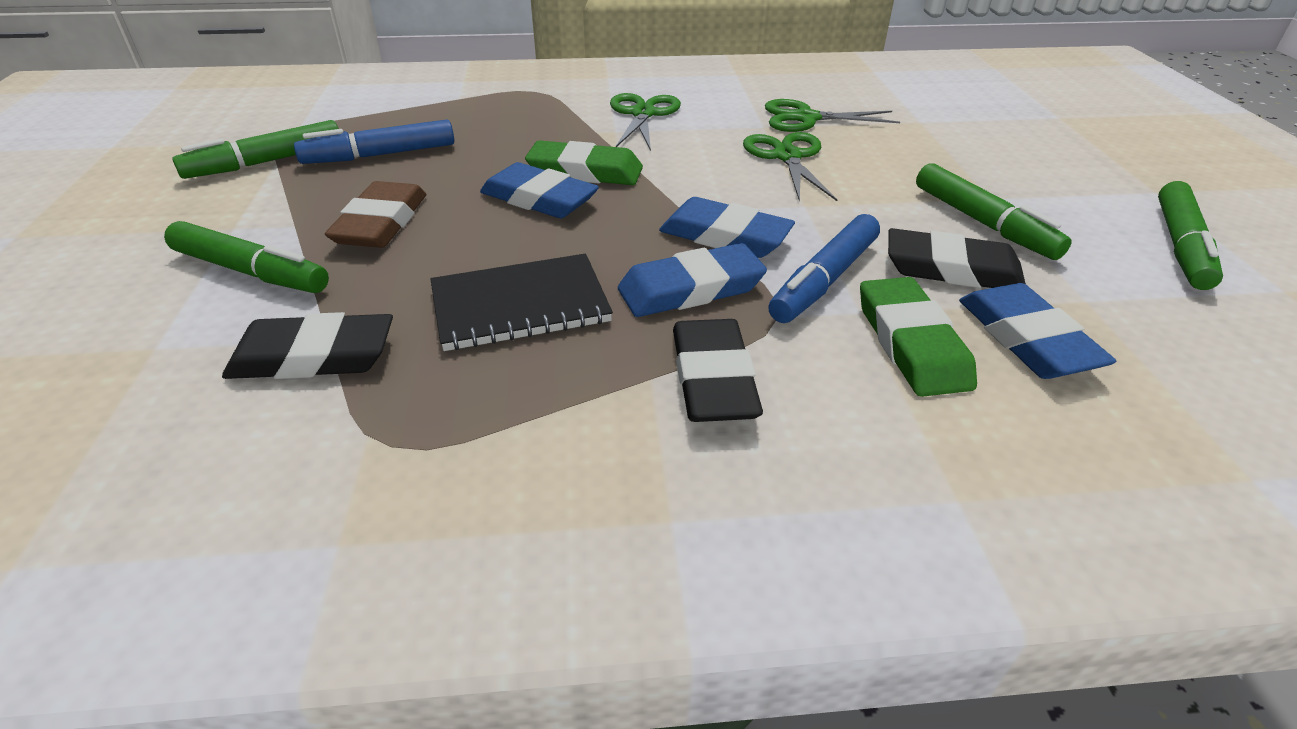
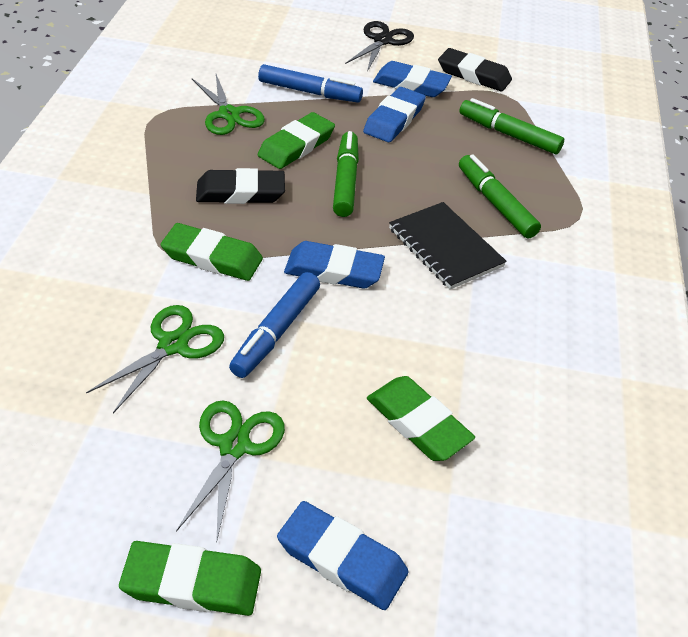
black eraser: 3 -> 2
black scissors: 0 -> 1
brown eraser: 1 -> 0
green eraser: 2 -> 4
green marker: 4 -> 3

